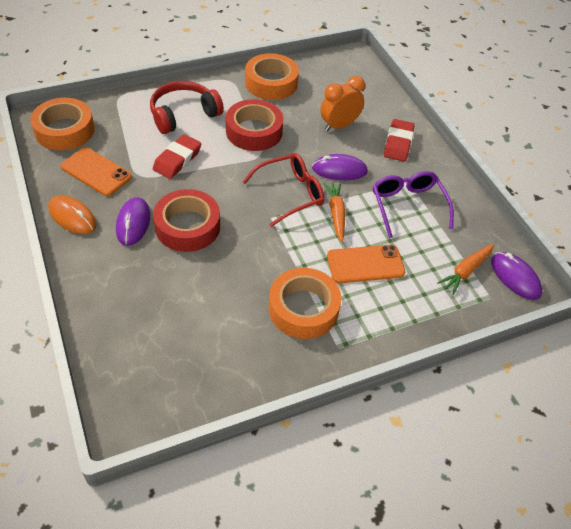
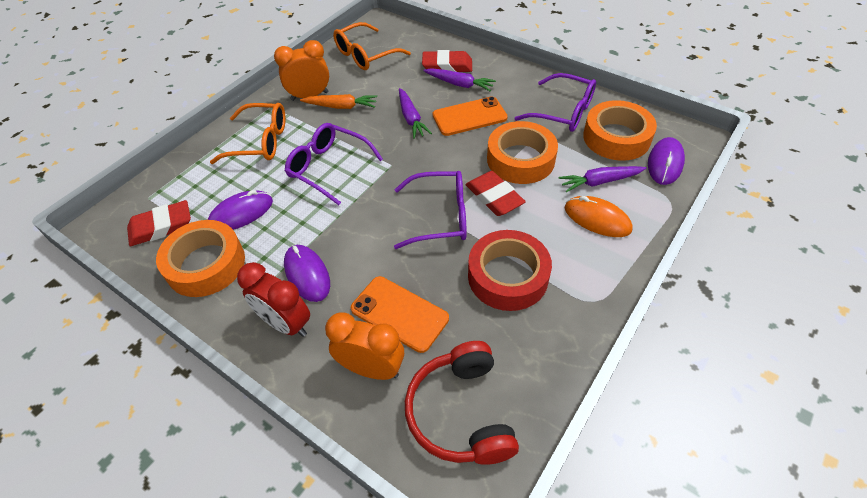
orange carrot: 2 -> 1
orange clock: 1 -> 2
orange glasses: 0 -> 2
purple carrot: 0 -> 3
purple glasses: 1 -> 3
red clock: 0 -> 1
red eraser: 2 -> 3
red glasses: 1 -> 0
red tape: 2 -> 1

